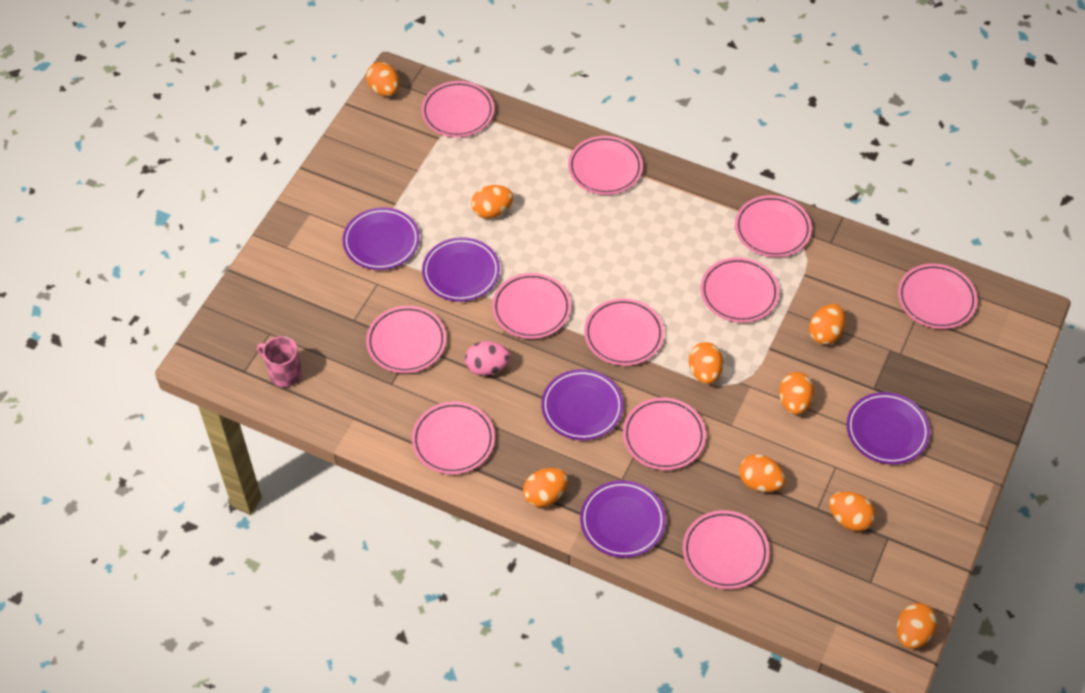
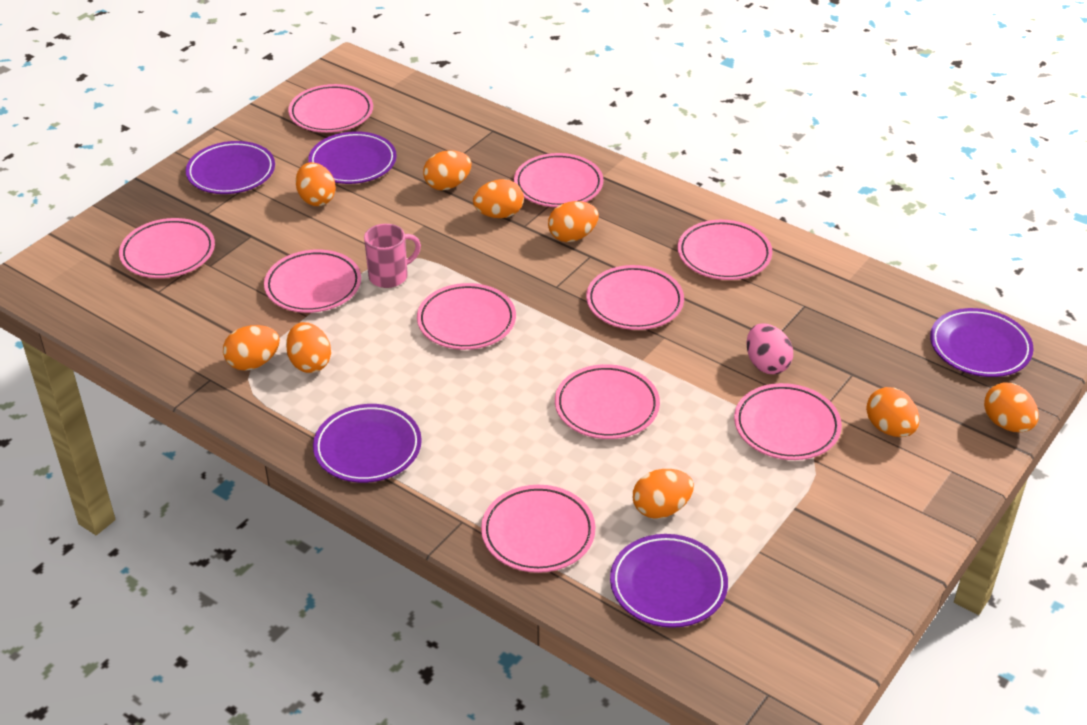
pink plate: 11 -> 10

